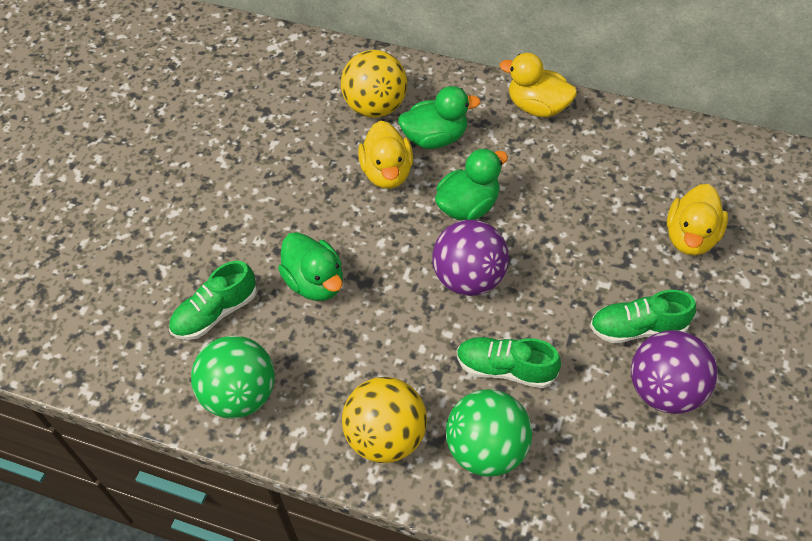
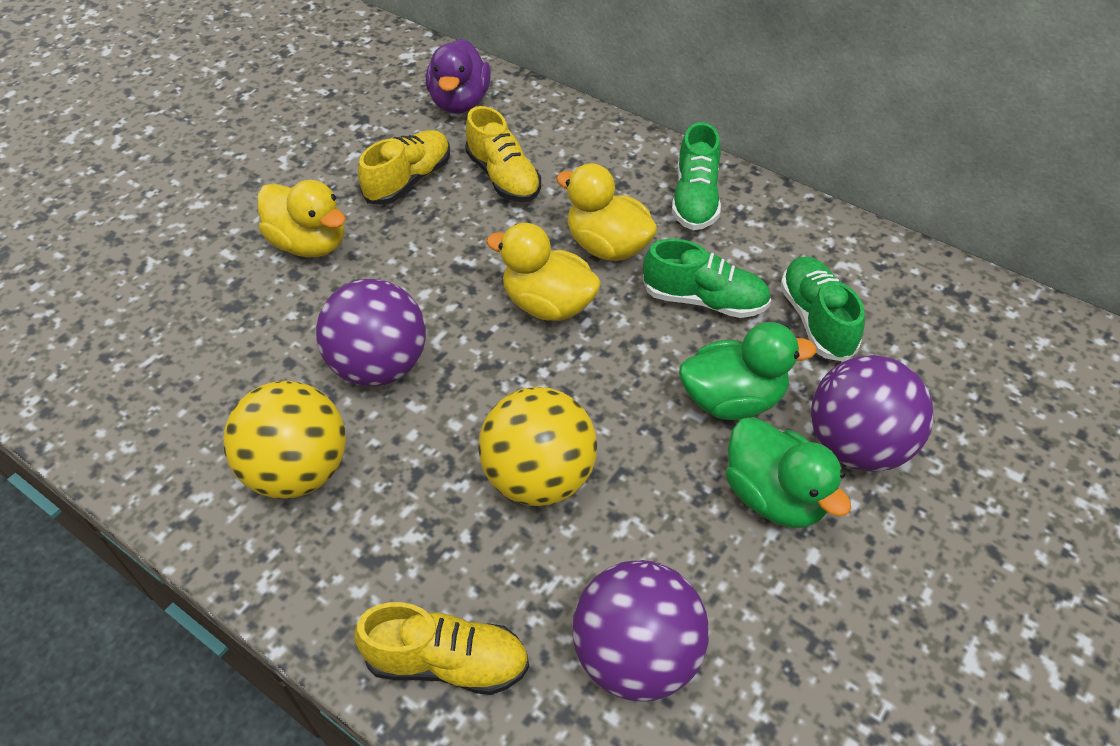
green ball: 2 -> 0
green duck: 3 -> 2
purple ball: 2 -> 3
purple duck: 0 -> 1
yellow shoe: 0 -> 3

